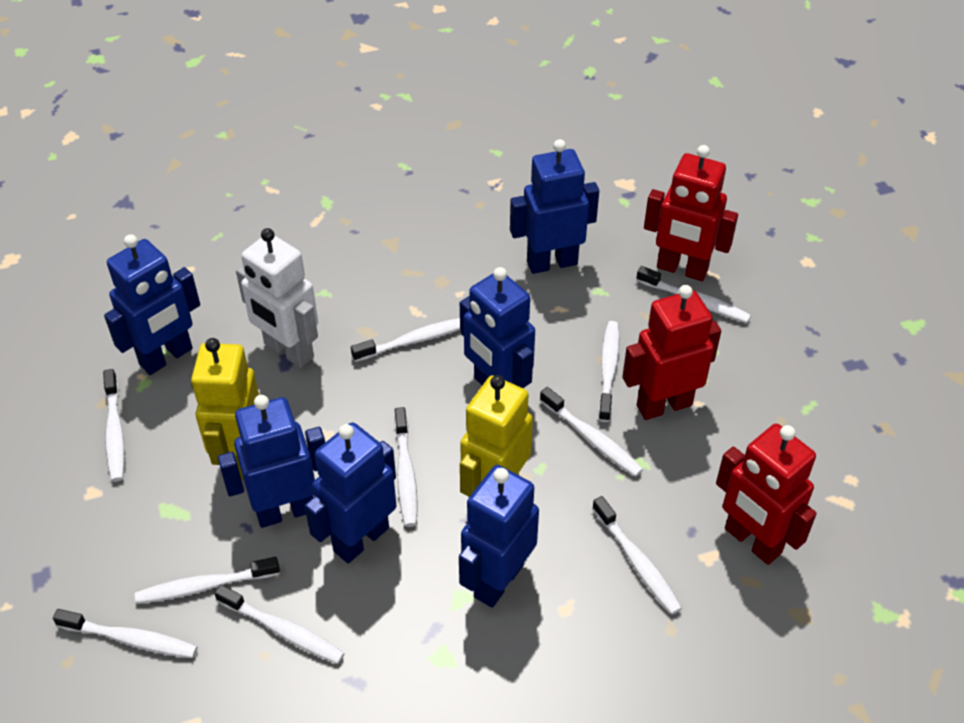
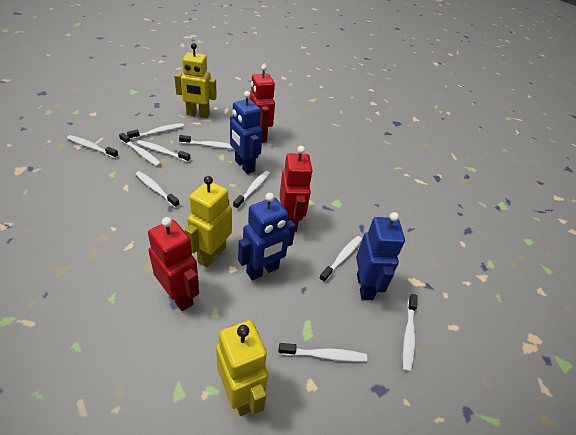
blue robot: 6 -> 3
white robot: 1 -> 0
yellow robot: 2 -> 3

